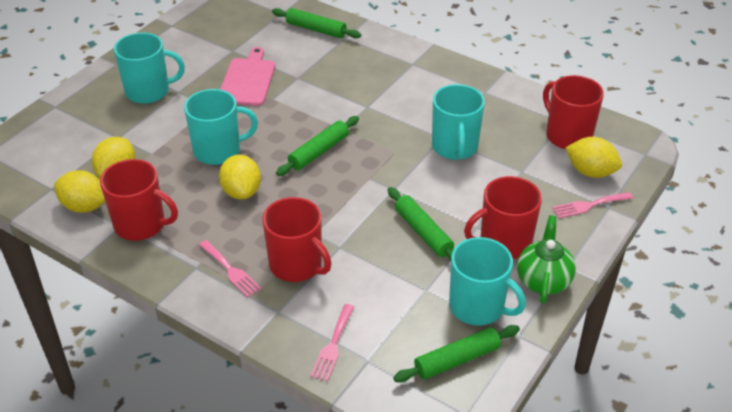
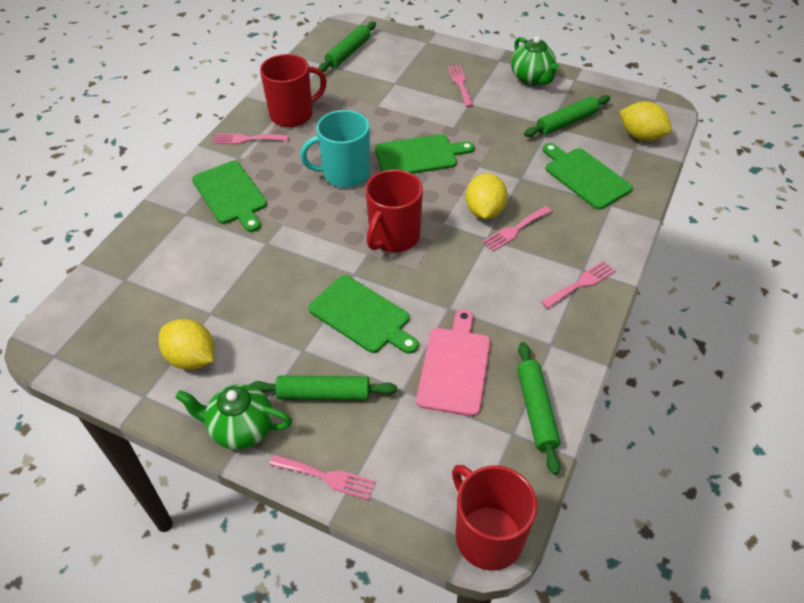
green cutting board: 0 -> 4
green teapot: 1 -> 2
pink fork: 3 -> 5
red mug: 4 -> 3
turquoise mug: 4 -> 1
yellow lemon: 4 -> 3

